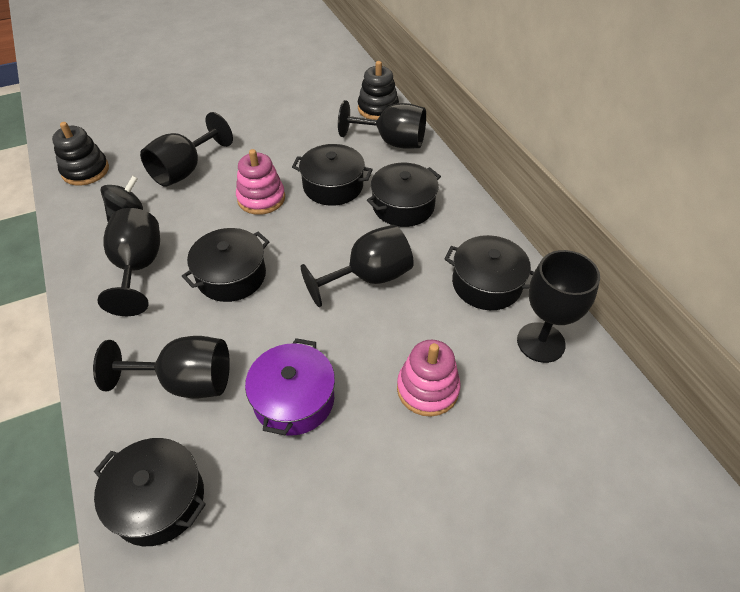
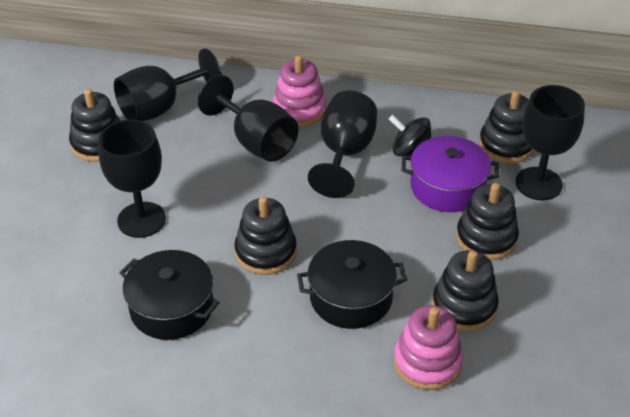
black goblet: 6 -> 5
black pot: 5 -> 2
black stacking toy: 2 -> 5

